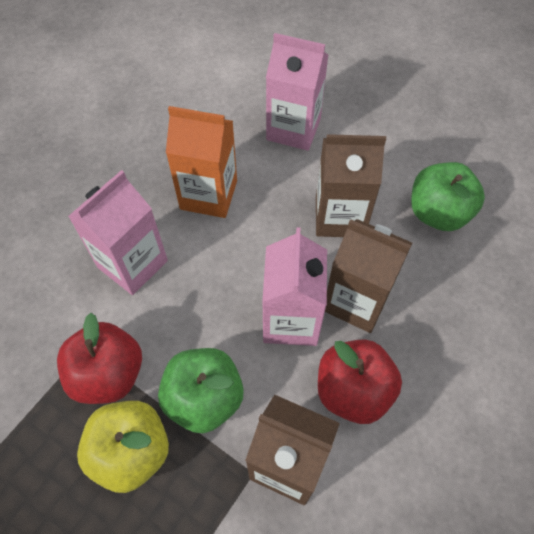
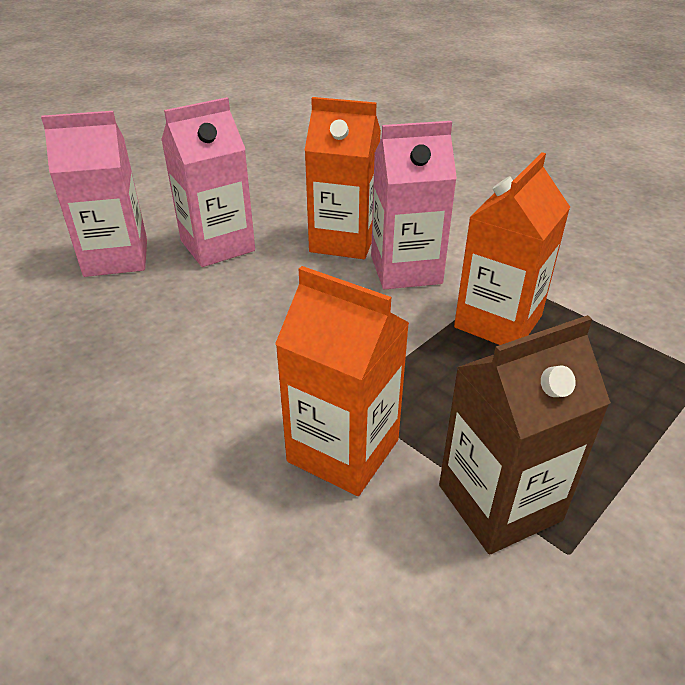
brown carton: 3 -> 1
green apple: 2 -> 0
orange carton: 1 -> 3
red apple: 2 -> 0
yellow apple: 1 -> 0

